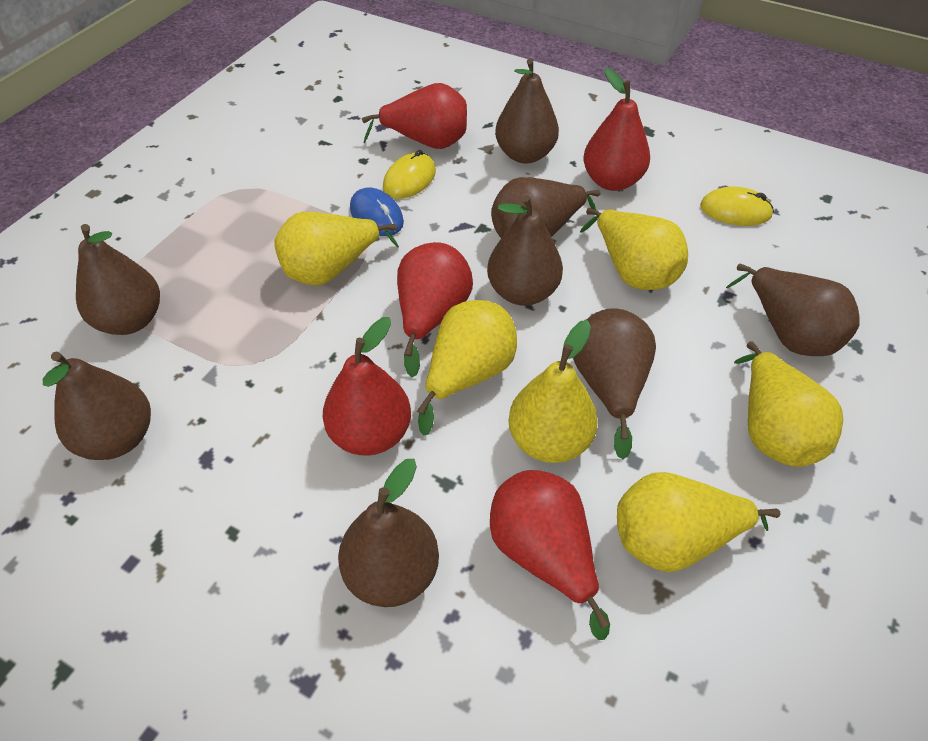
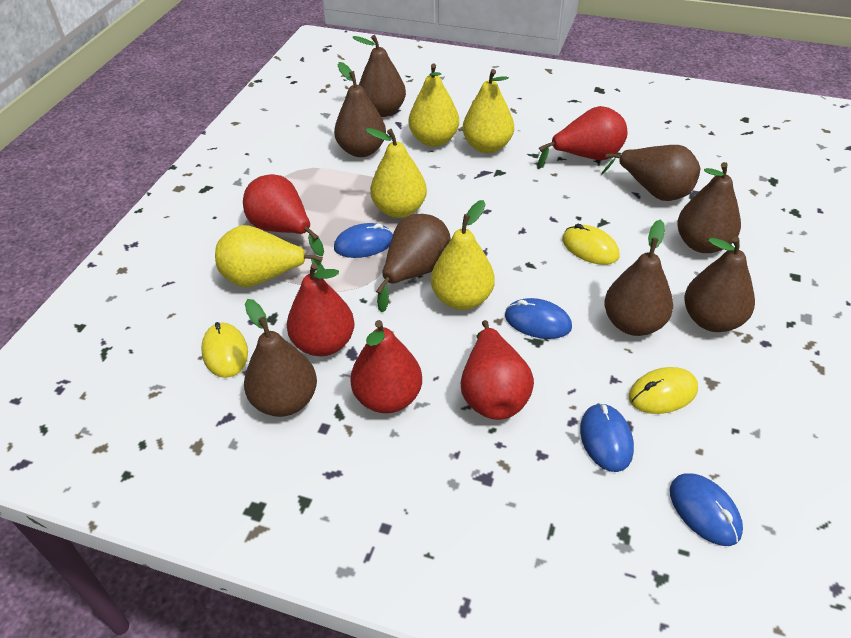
blue mouse: 1 -> 4
yellow mouse: 2 -> 3
yellow pear: 6 -> 5

